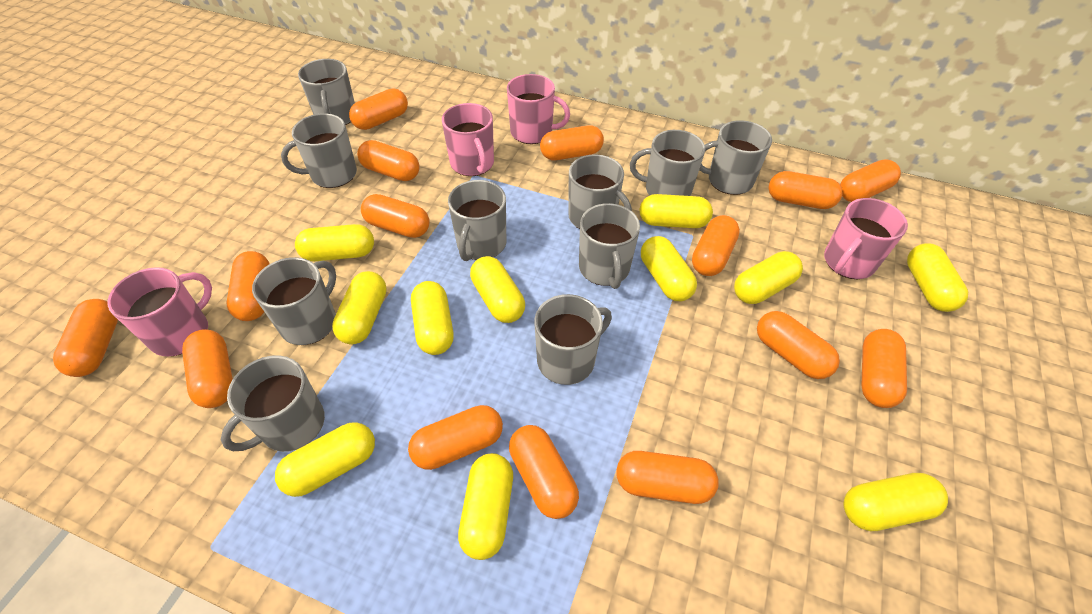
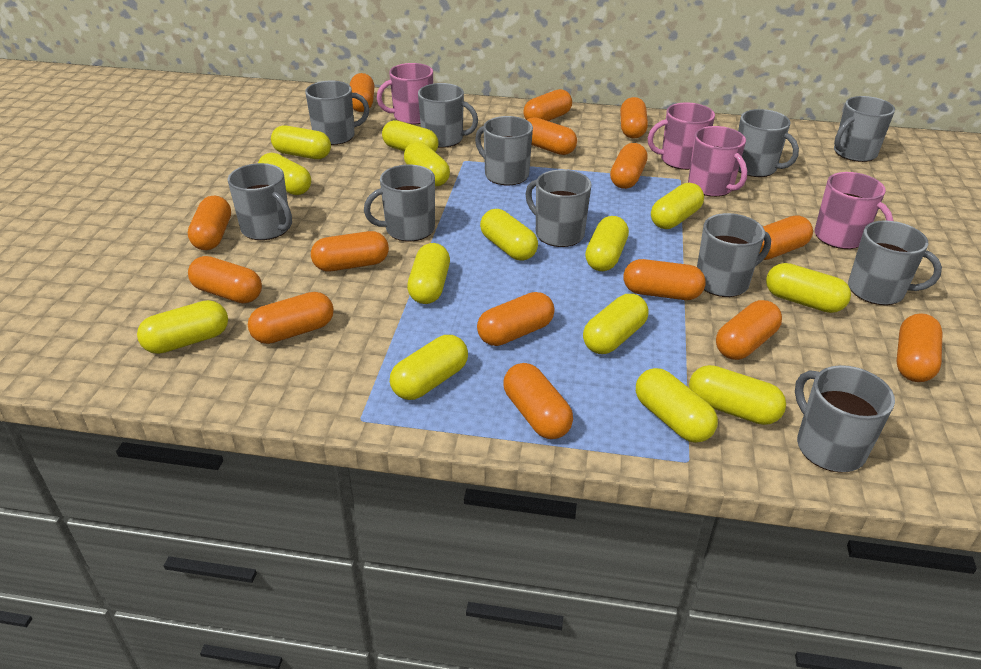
grey mug: 10 -> 11
yellow capsule: 11 -> 14

